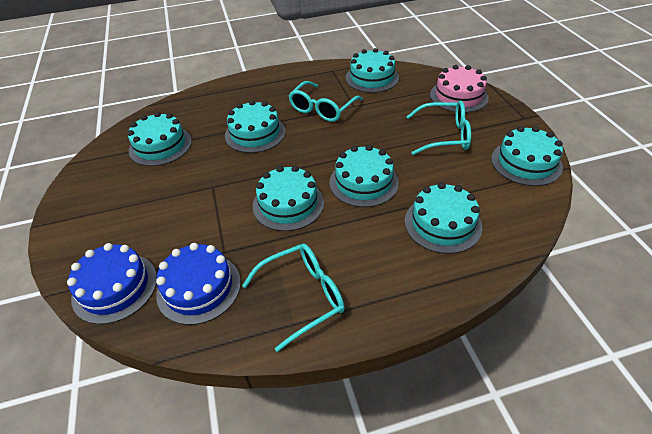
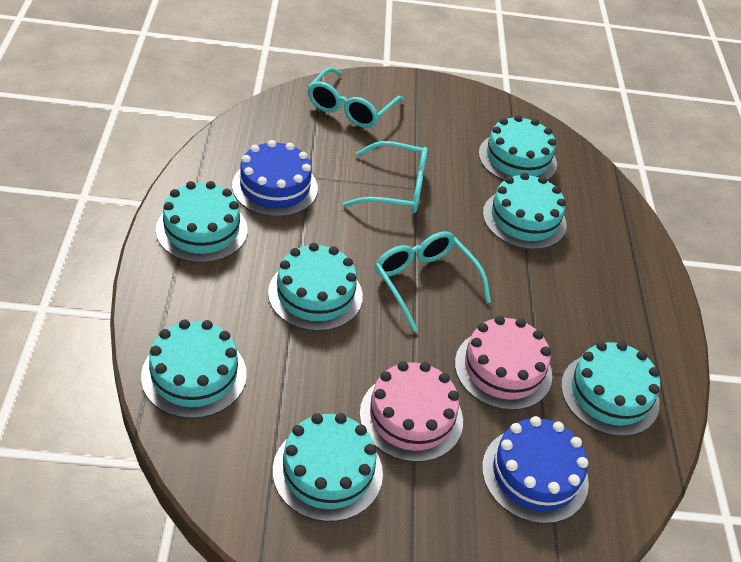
pink cake: 1 -> 2

